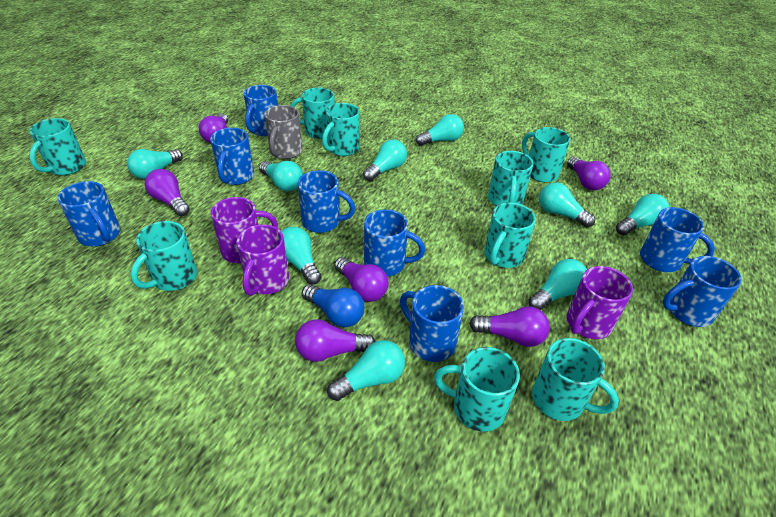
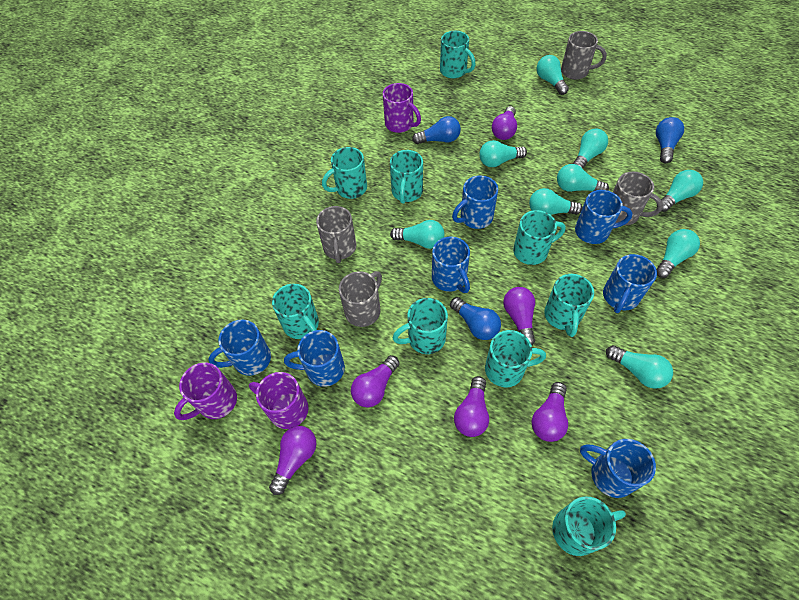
blue light bulb: 1 -> 3
blue mug: 8 -> 7
grey mug: 1 -> 4

